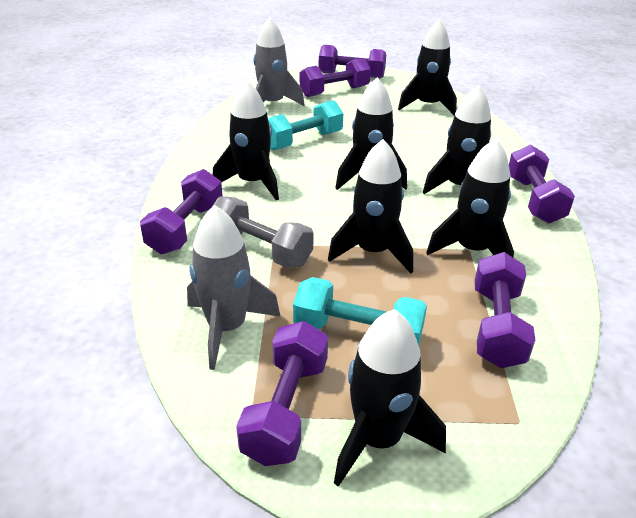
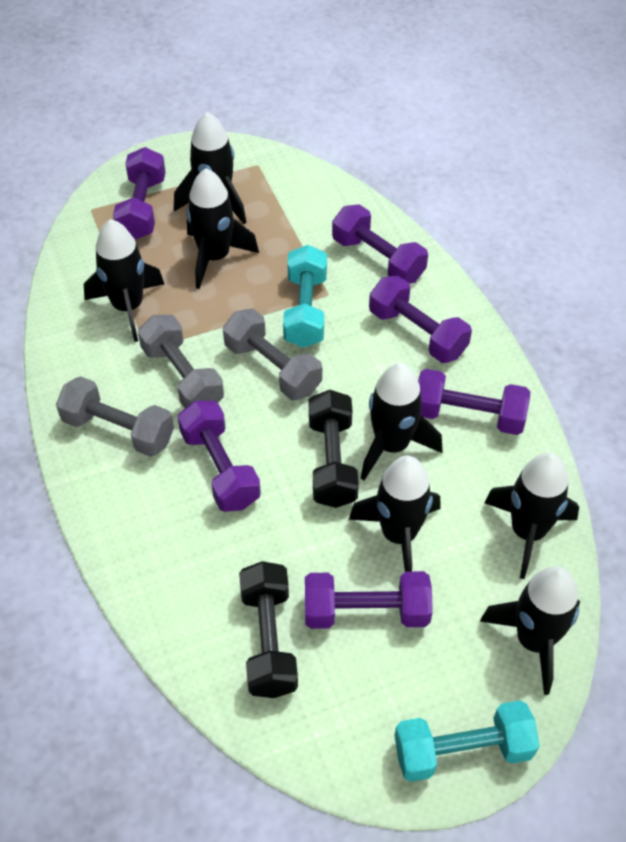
black dumbbell: 0 -> 2
grey dumbbell: 1 -> 3
grey rocket: 2 -> 0

